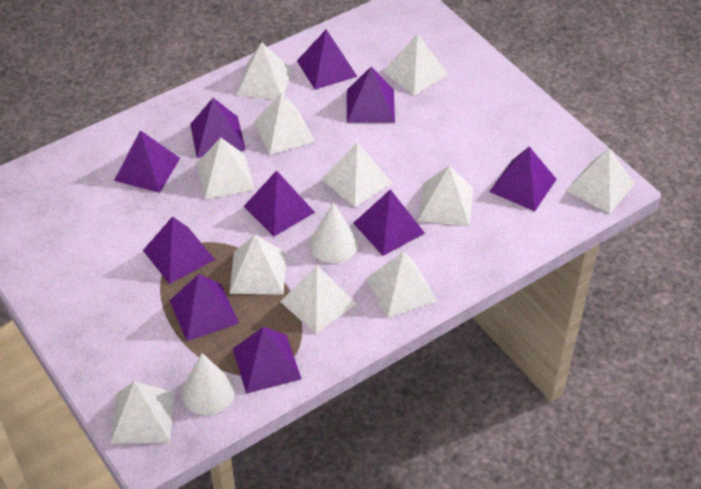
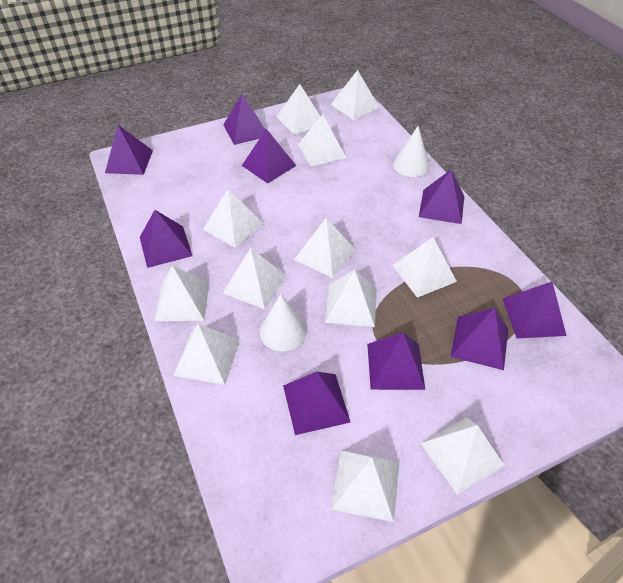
purple pyramid: 10 -> 9
white pyramid: 11 -> 12

